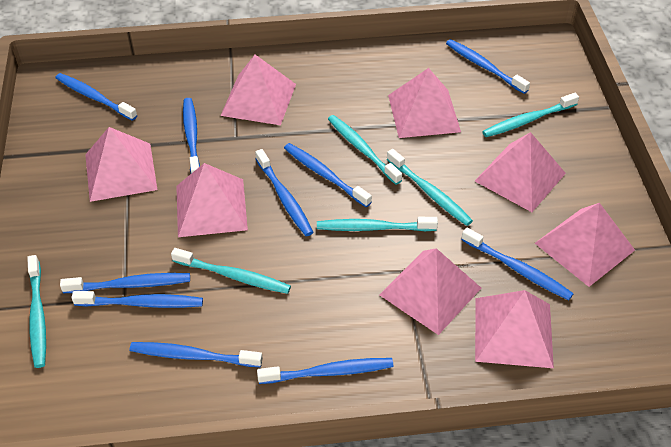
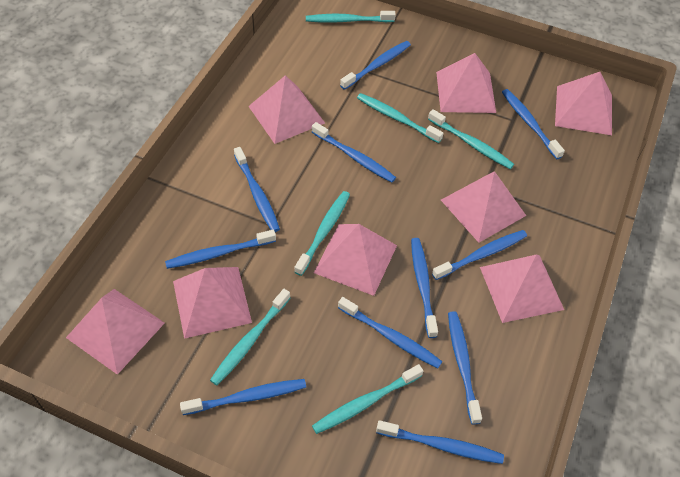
blue toothbrush: 10 -> 11

